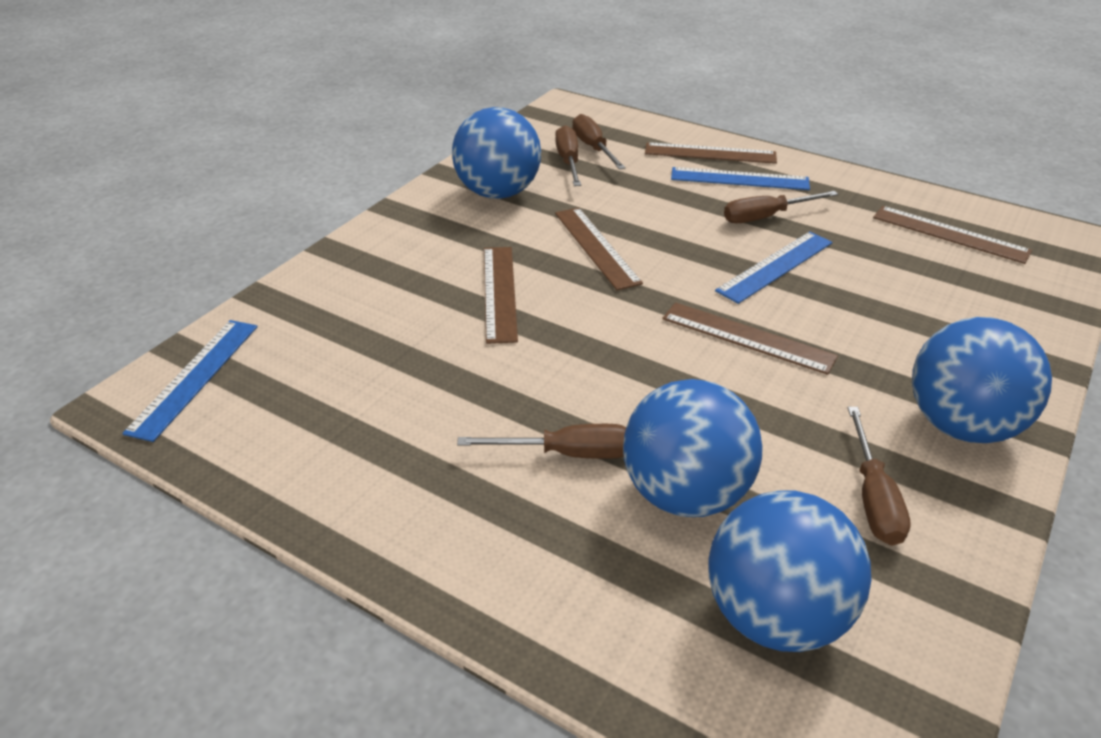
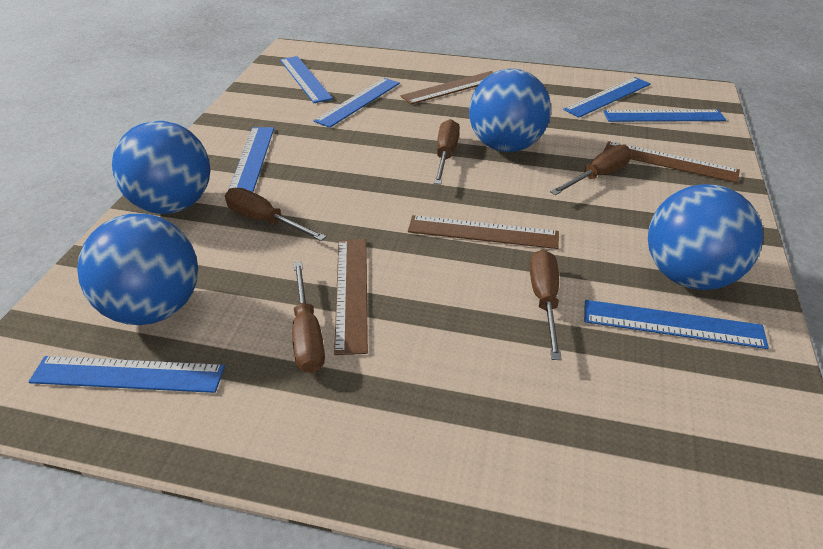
blue ruler: 3 -> 7
brown ruler: 5 -> 4

